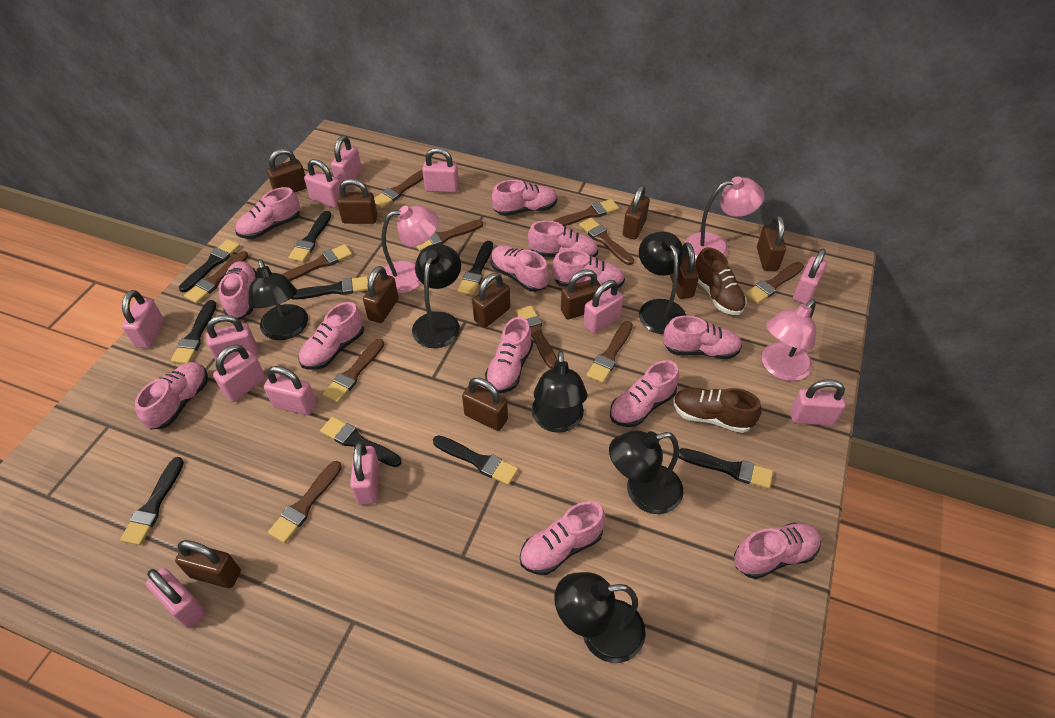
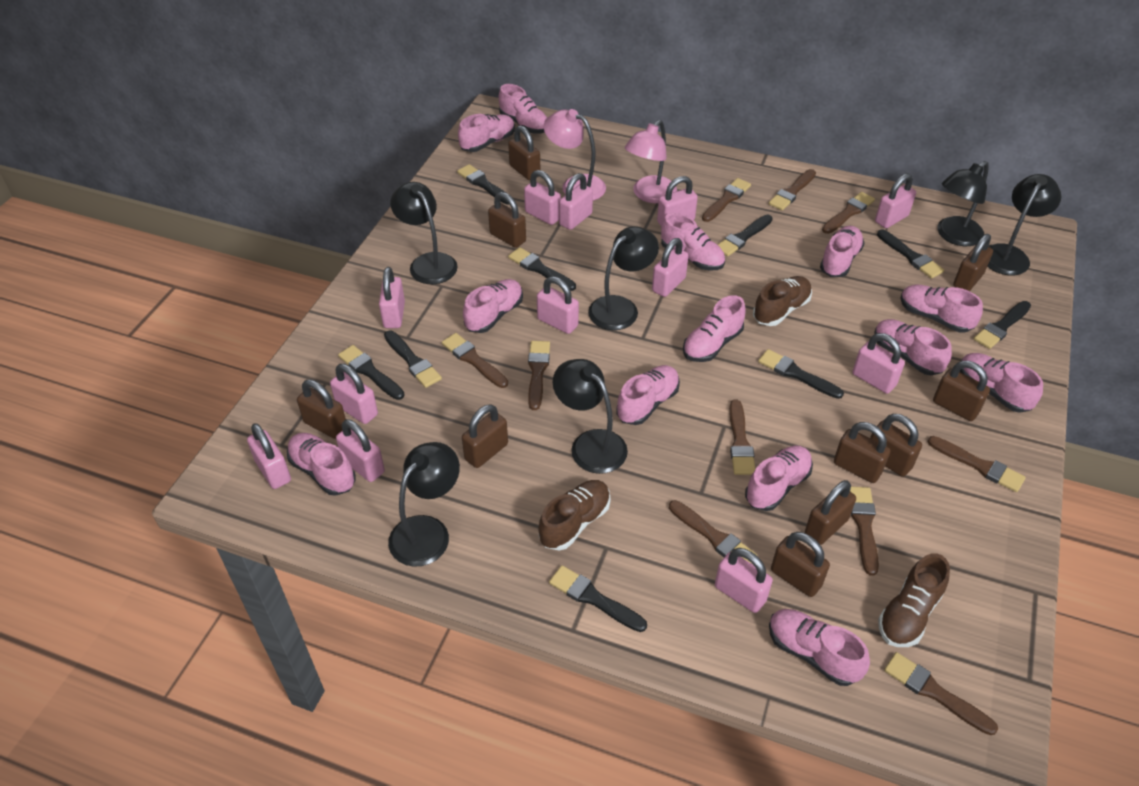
brown brush: 11 -> 10
brown shoe: 2 -> 3
pink lamp: 3 -> 2

